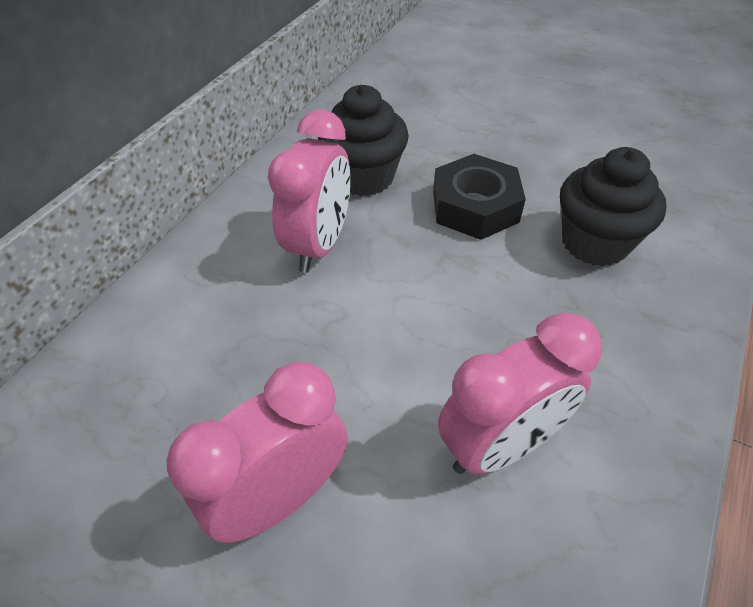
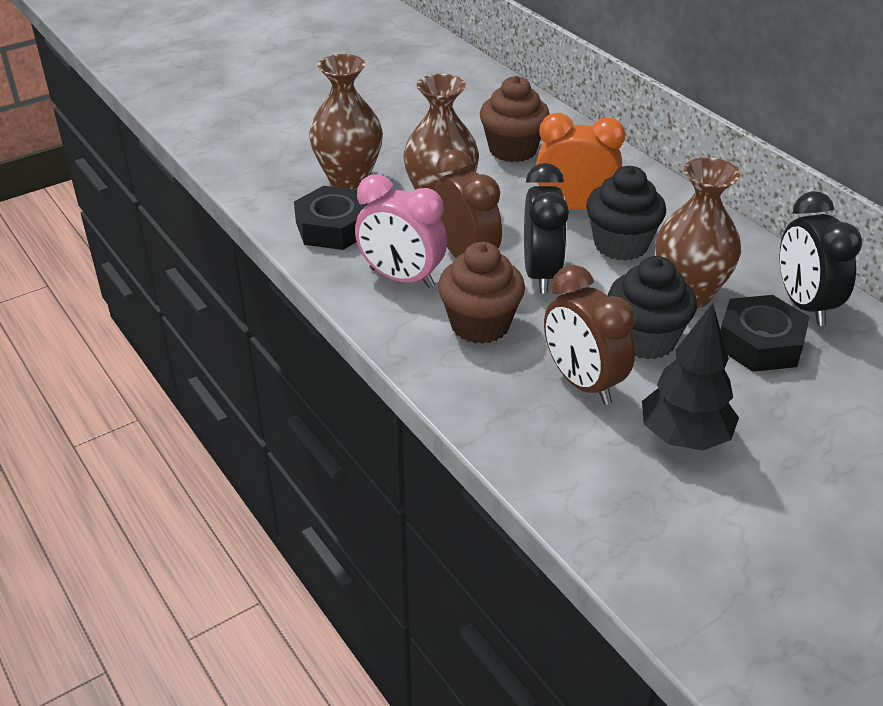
black clock: 0 -> 2
black nut: 1 -> 2
black tree: 0 -> 1
brown clock: 0 -> 2
brown cupcake: 0 -> 2
brown vase: 0 -> 3
orange clock: 0 -> 1
pink clock: 3 -> 1

